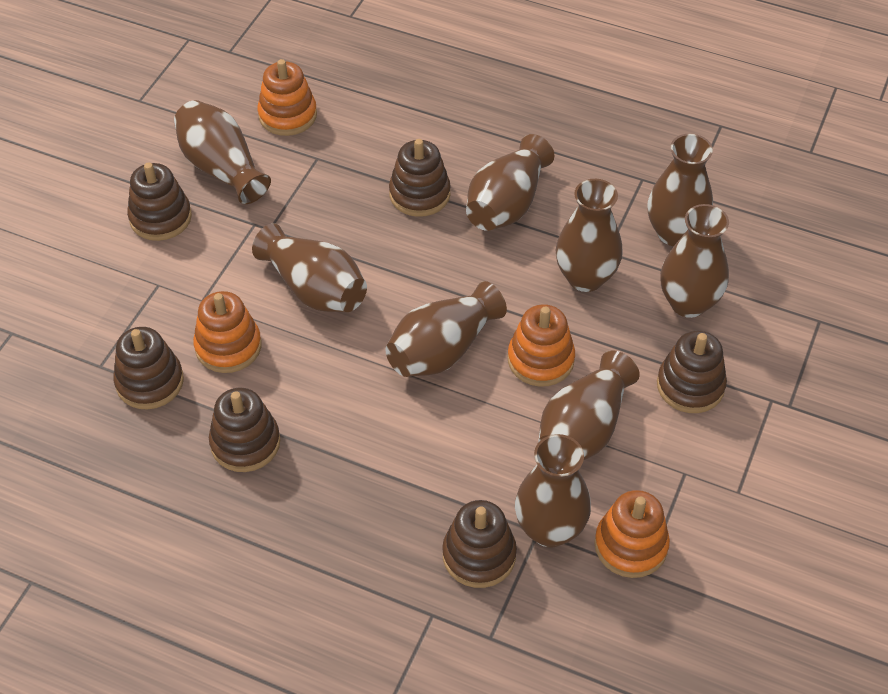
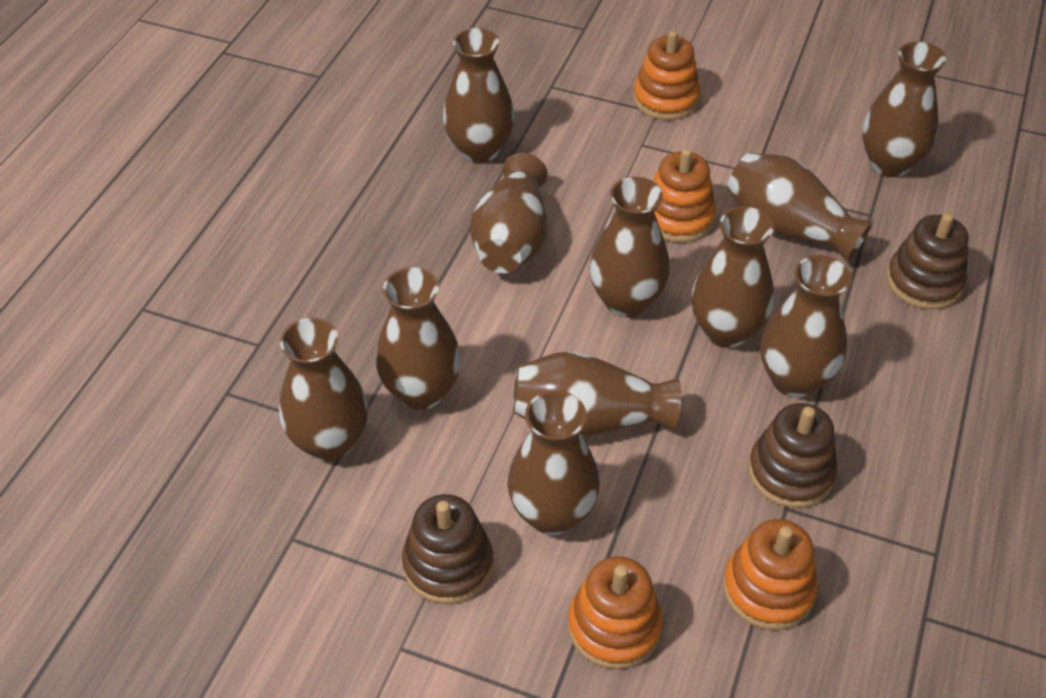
brown stacking toy: 6 -> 3
brown vase: 9 -> 11

